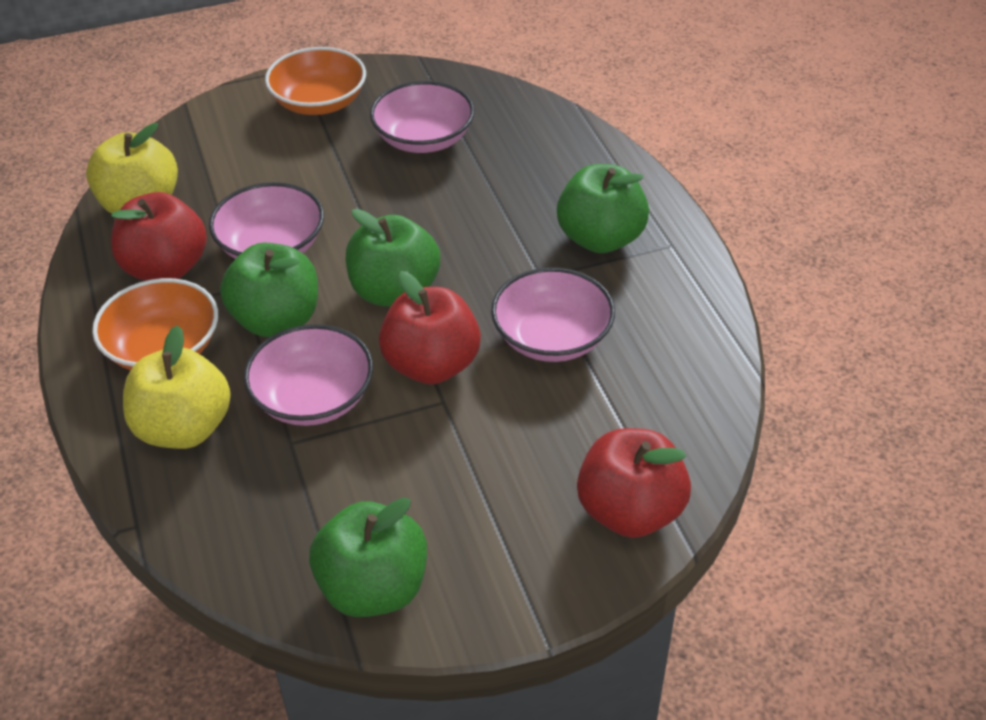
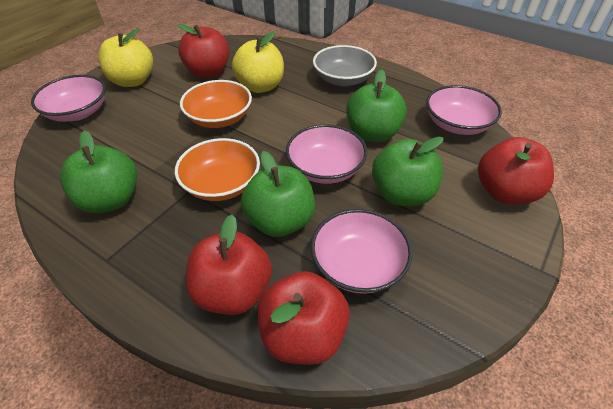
grey bowl: 0 -> 1
red apple: 3 -> 4

